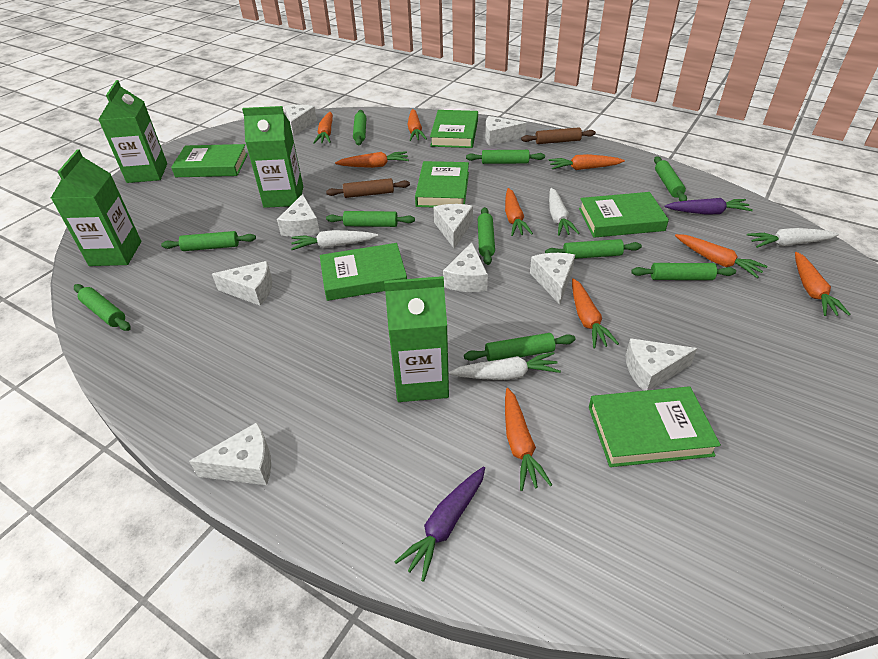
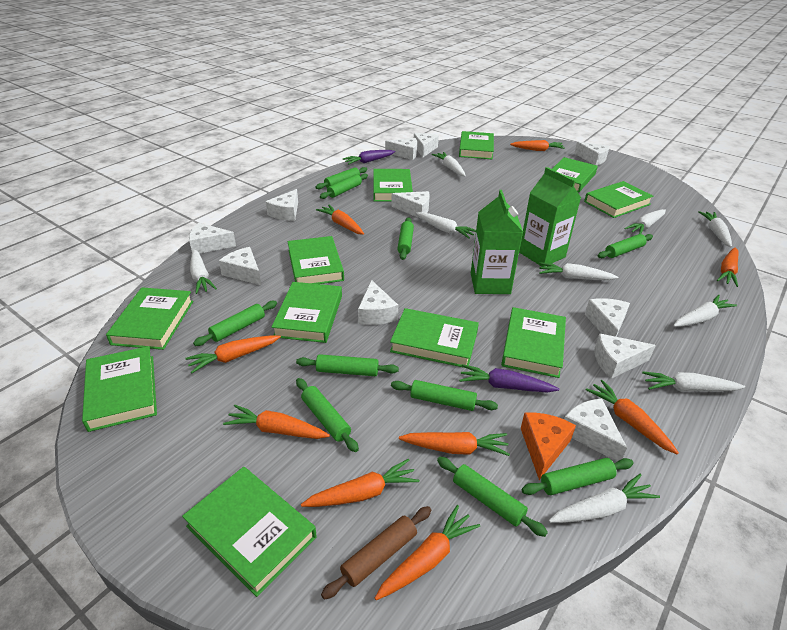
brown rolling pin: 2 -> 1
green book: 6 -> 11
green carton: 4 -> 2
orange cheese: 0 -> 1
white carrot: 4 -> 9
white cheese: 9 -> 11

